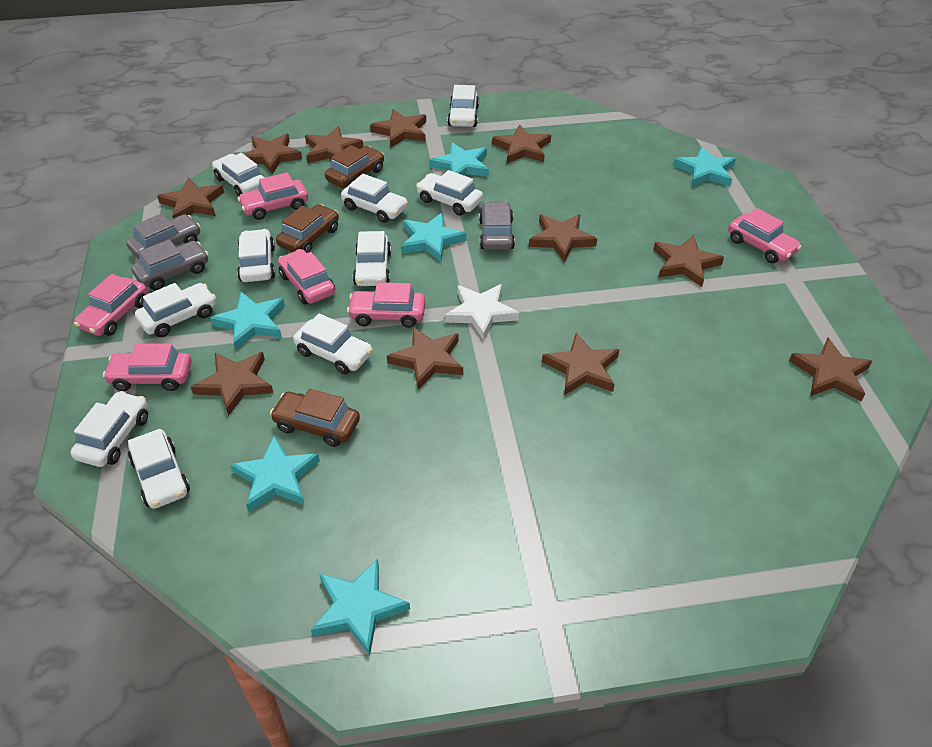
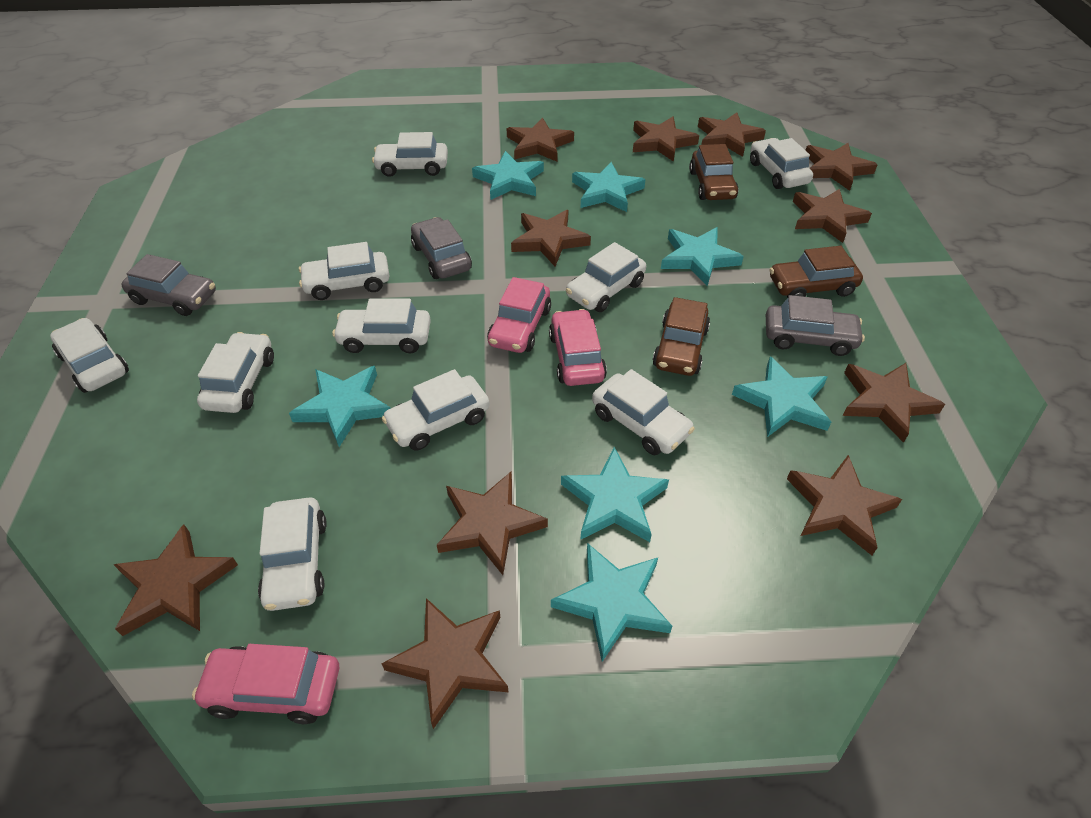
pink car: 6 -> 3
turquoise star: 6 -> 7
white star: 1 -> 0

